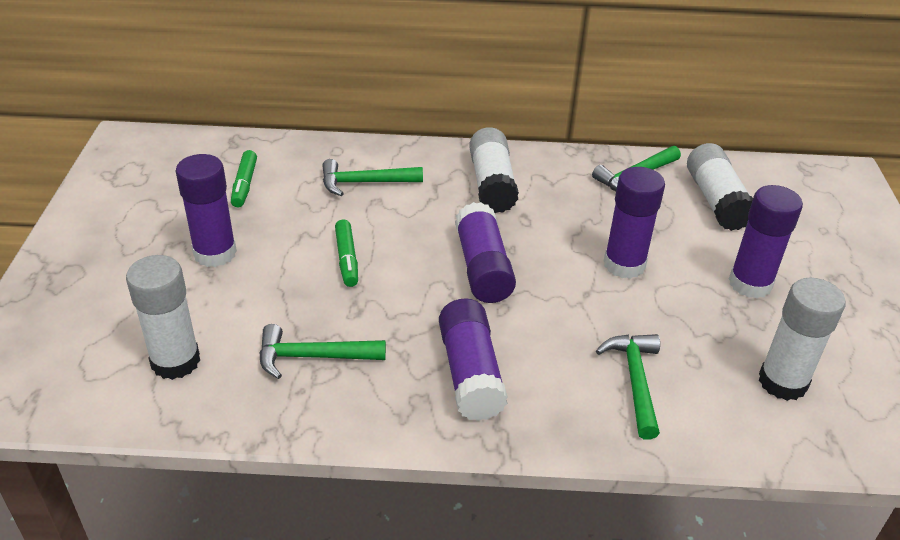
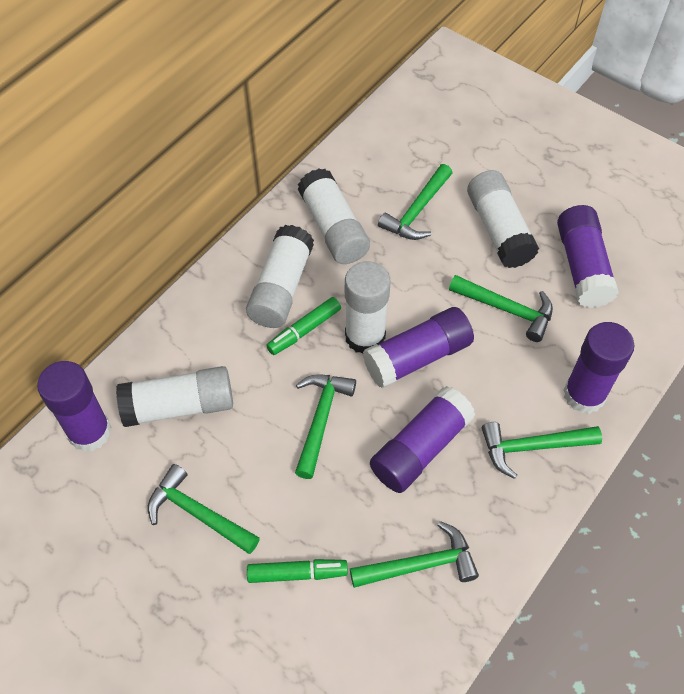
green hammer: 4 -> 6
white glue stick: 4 -> 5

